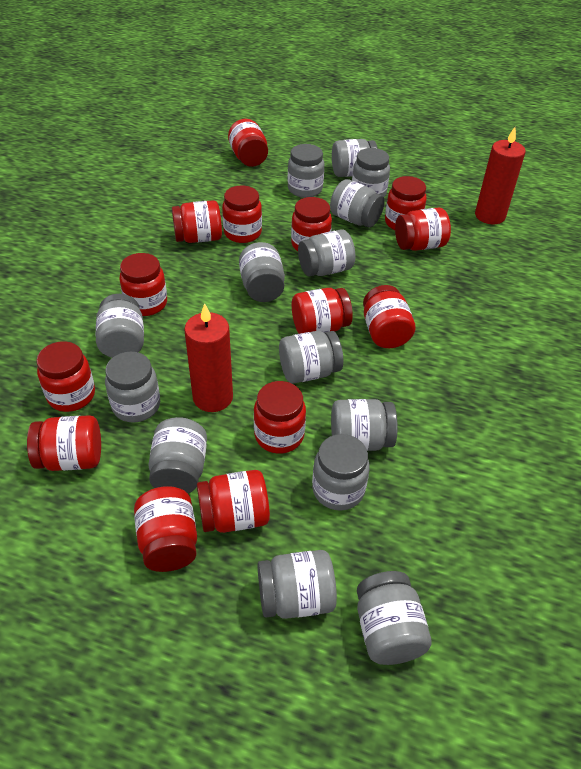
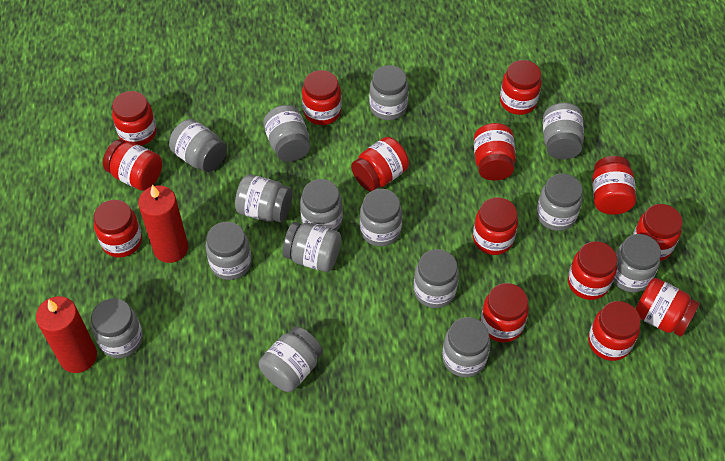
grey jar: 14 -> 15

